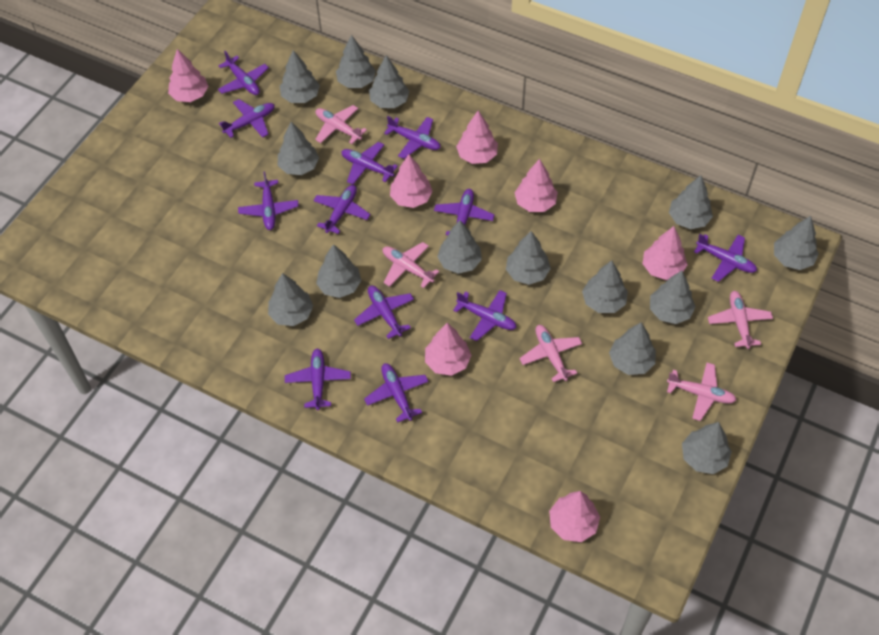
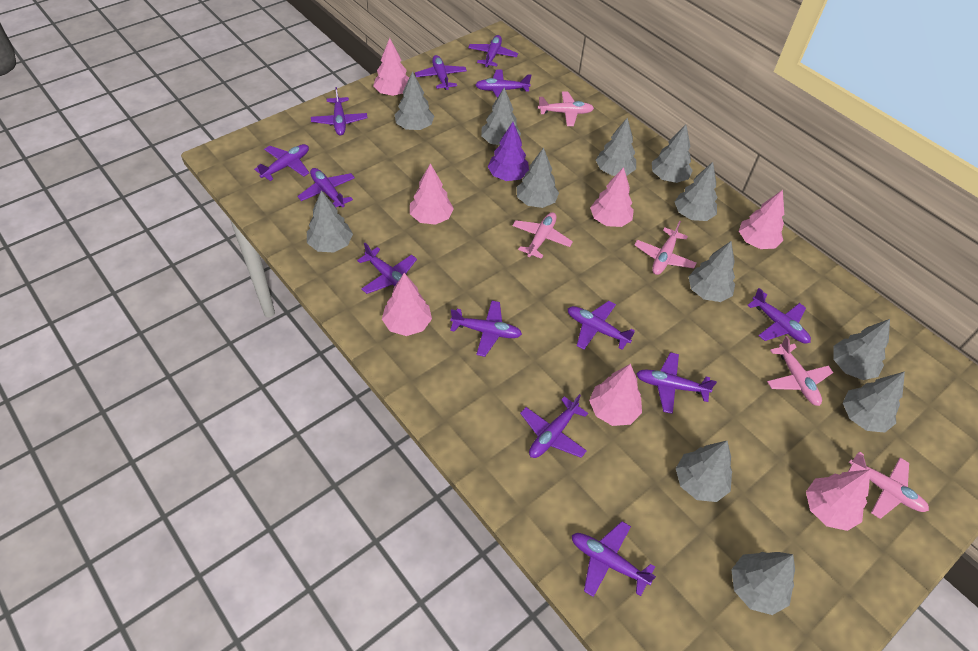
grey tree: 14 -> 12
purple plane: 12 -> 13
purple tree: 0 -> 1

